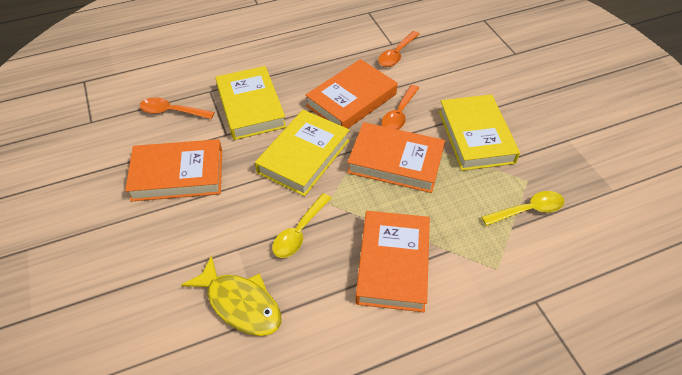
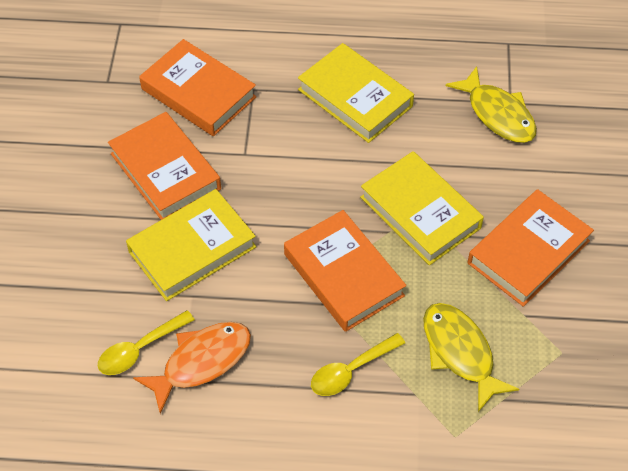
orange fish: 0 -> 1
orange spoon: 3 -> 0
yellow fish: 1 -> 2

